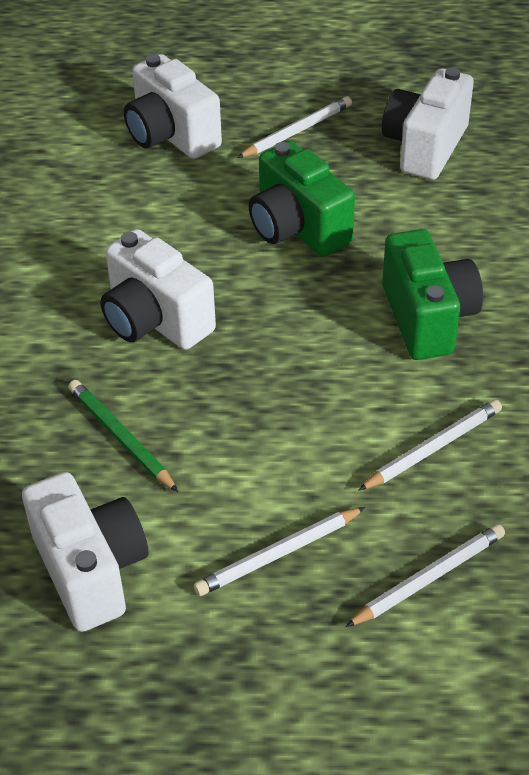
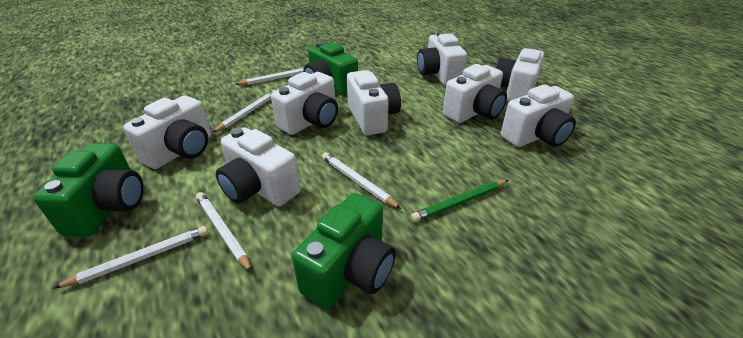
green camera: 2 -> 3
white camera: 4 -> 8
white pencil: 4 -> 5

